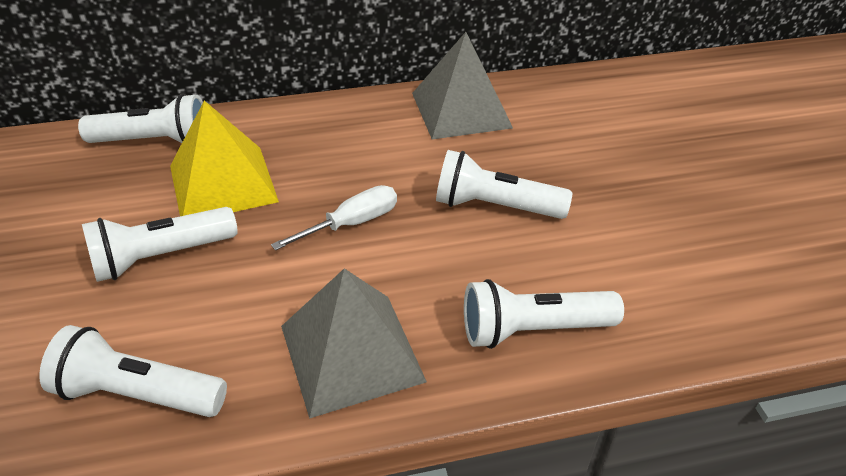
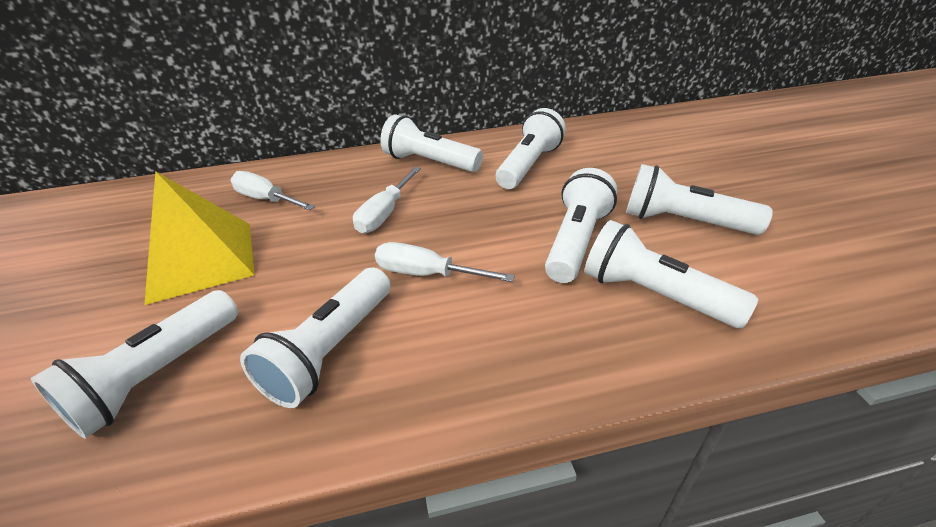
grey pyramid: 2 -> 0
white flashlight: 5 -> 7
white screwdriver: 1 -> 3

